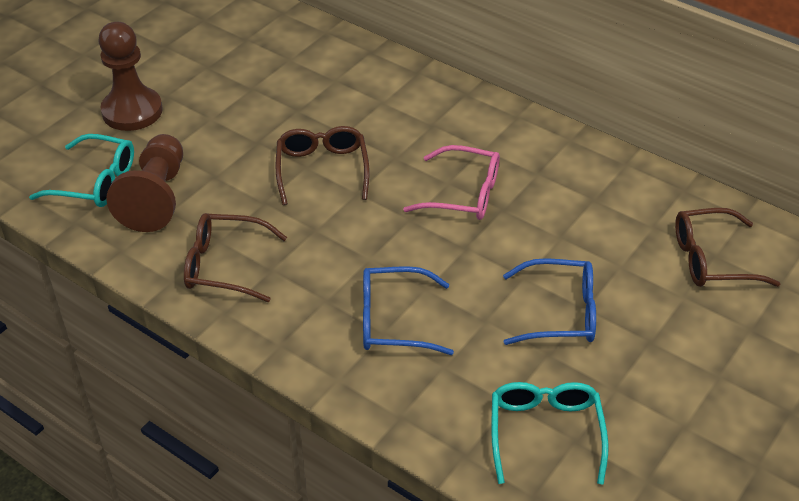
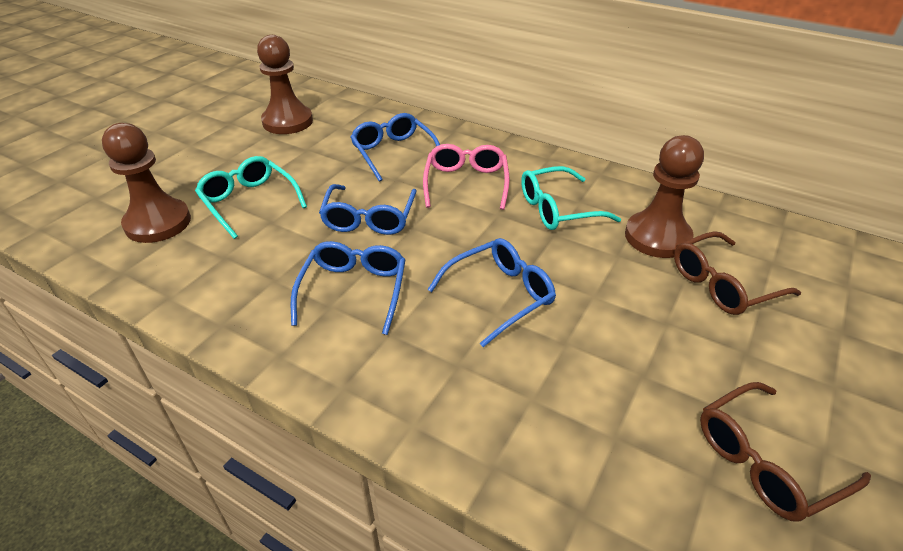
blue glasses: 2 -> 4
brown glasses: 3 -> 2
brown pawn: 2 -> 3

